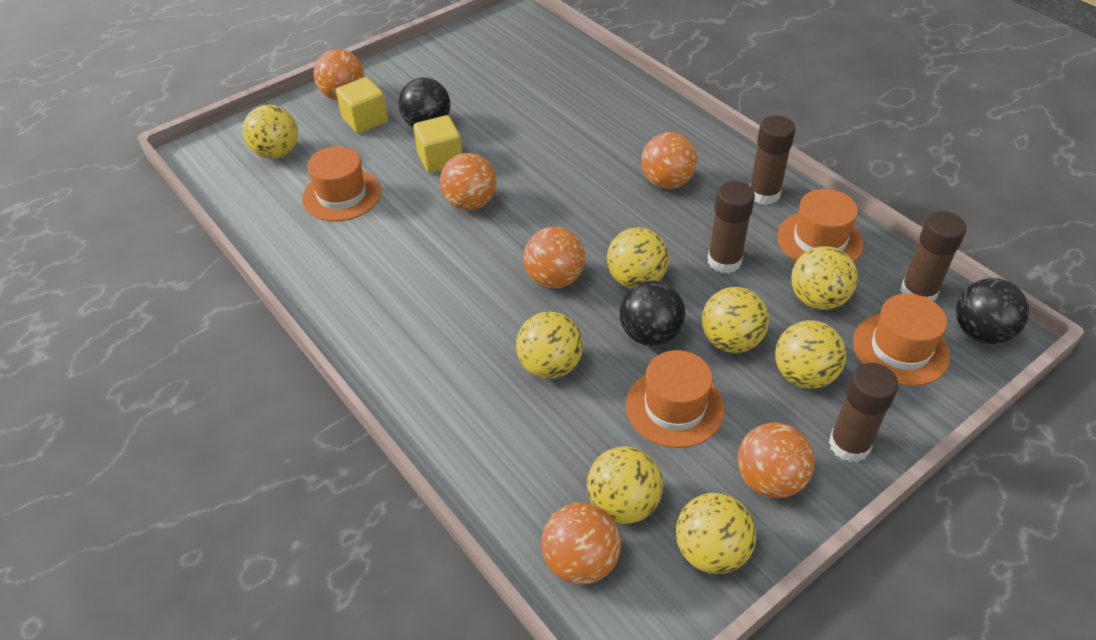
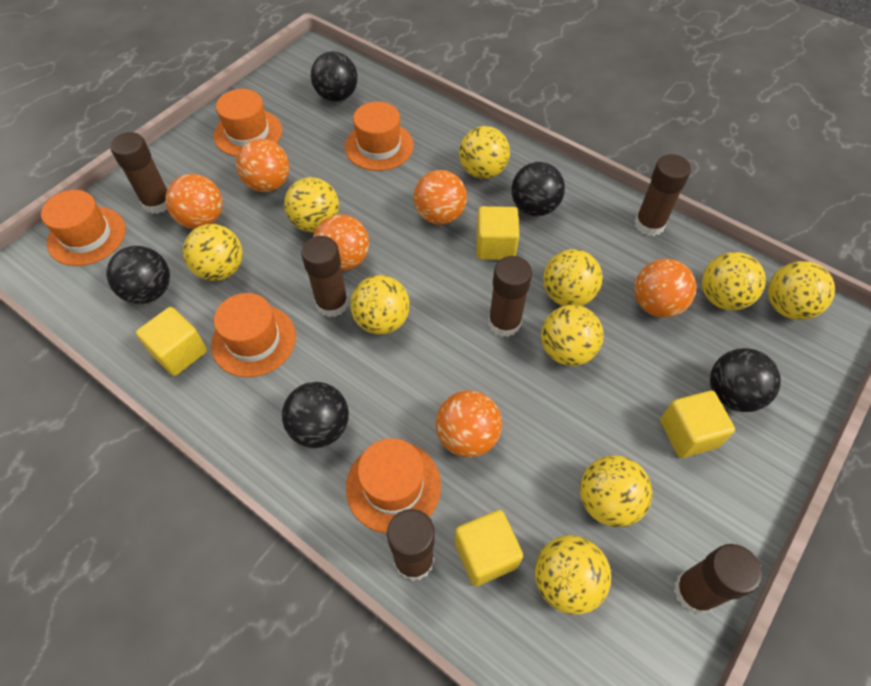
black ball: 3 -> 5
brown glue stick: 4 -> 6
orange hat: 4 -> 5
yellow ball: 8 -> 10
yellow cube: 2 -> 4

